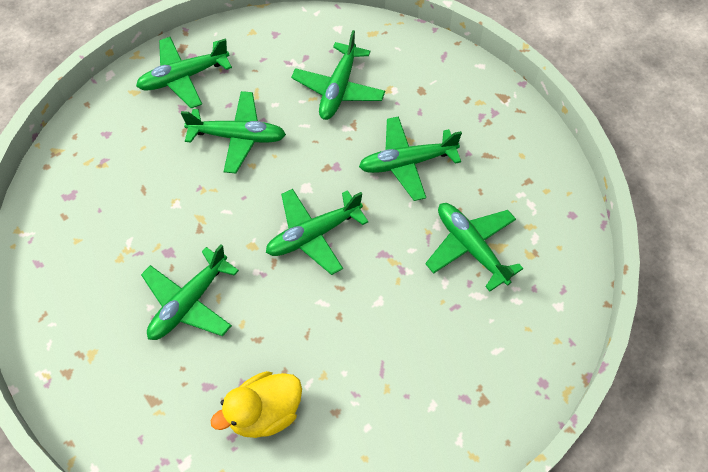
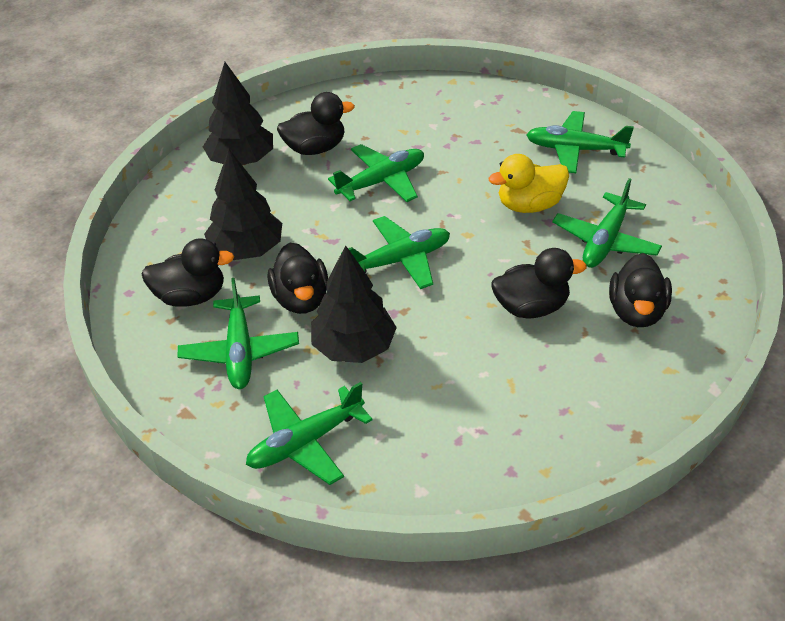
black duck: 0 -> 5
black tree: 0 -> 3
green plane: 7 -> 6

